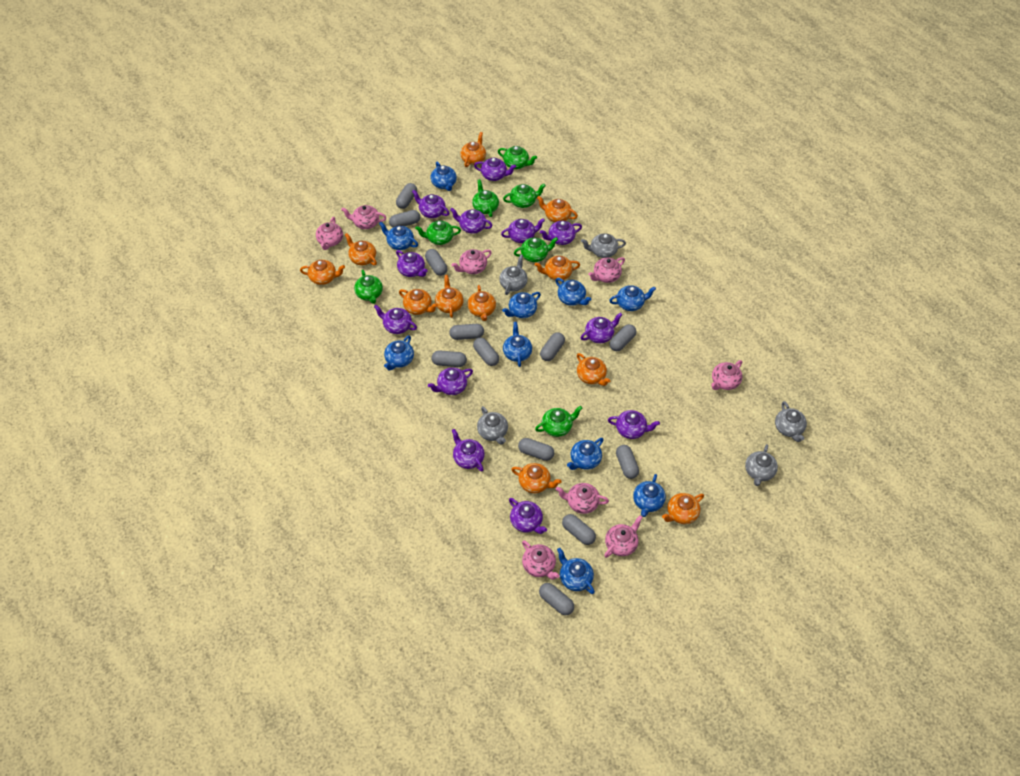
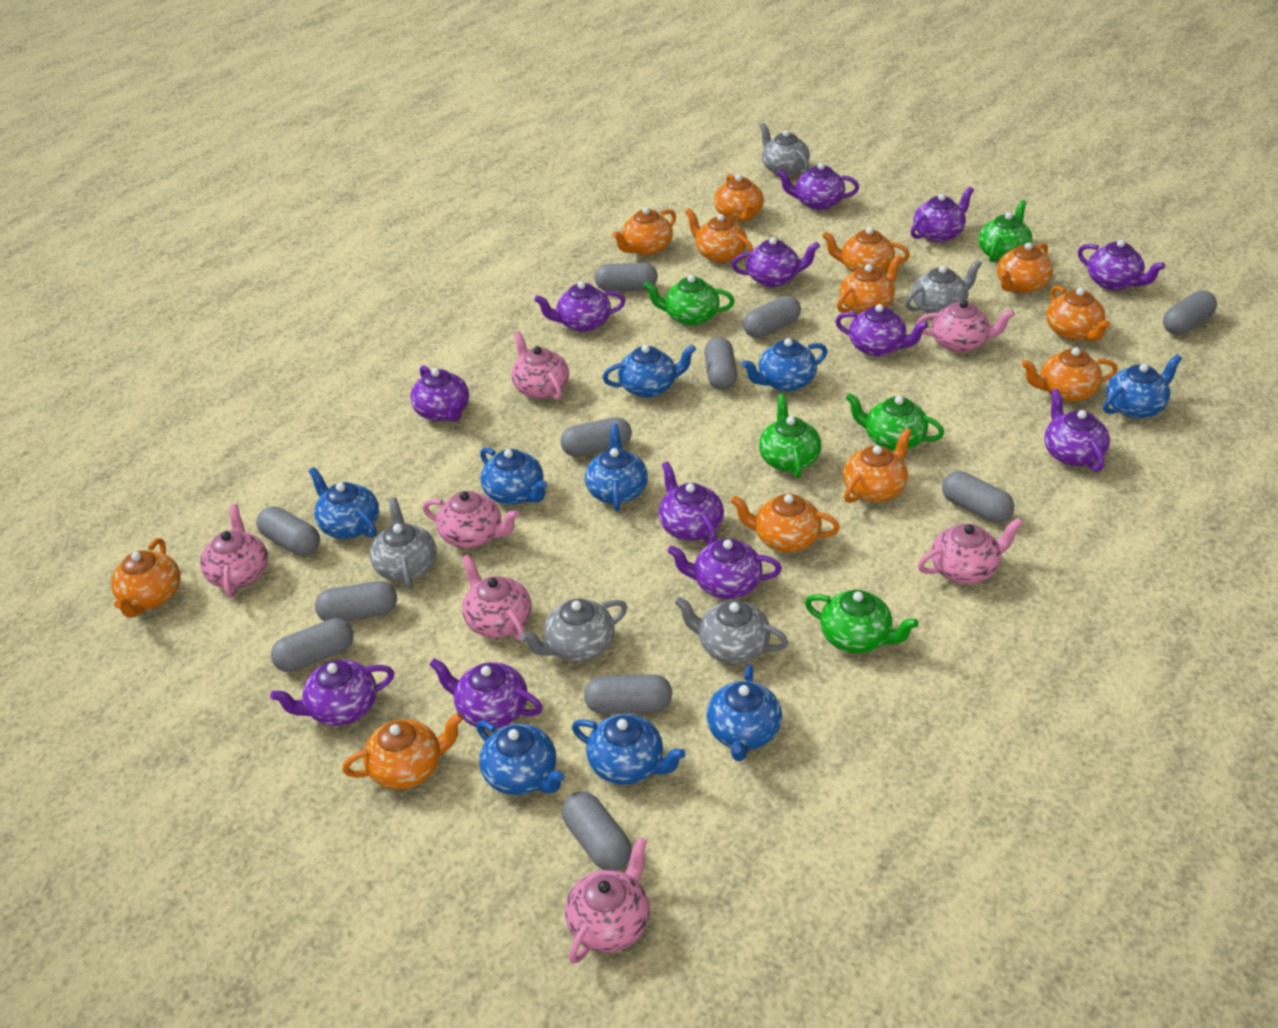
blue teapot: 10 -> 9
green teapot: 7 -> 5
grey capsule: 12 -> 11
orange teapot: 11 -> 12
pink teapot: 8 -> 7

